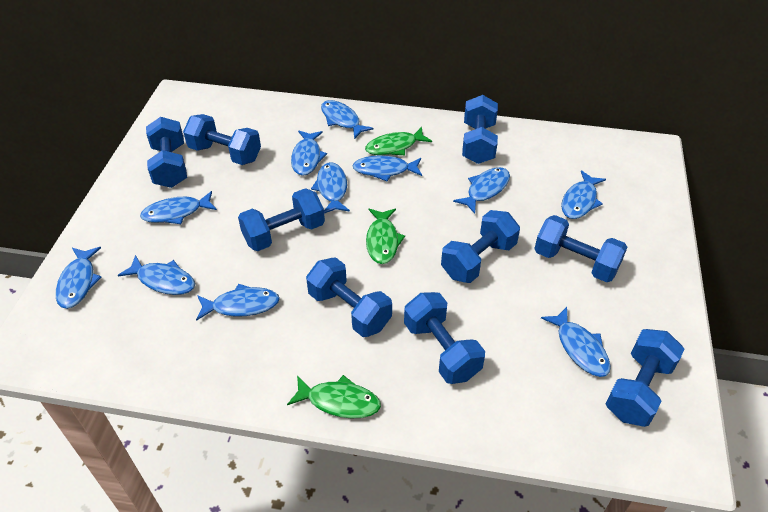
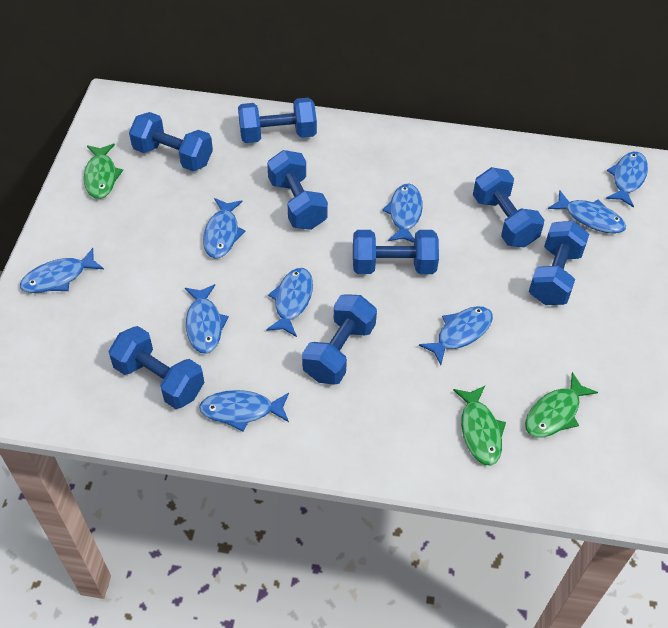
blue dumbbell: 9 -> 8
blue fish: 11 -> 9

